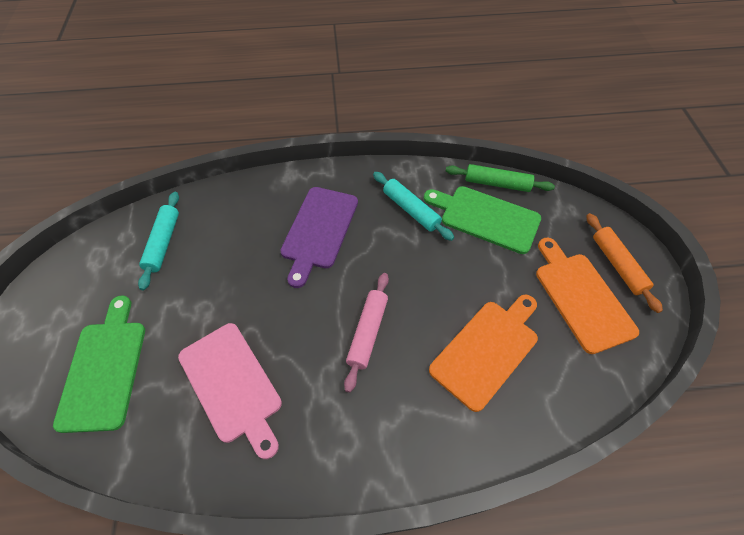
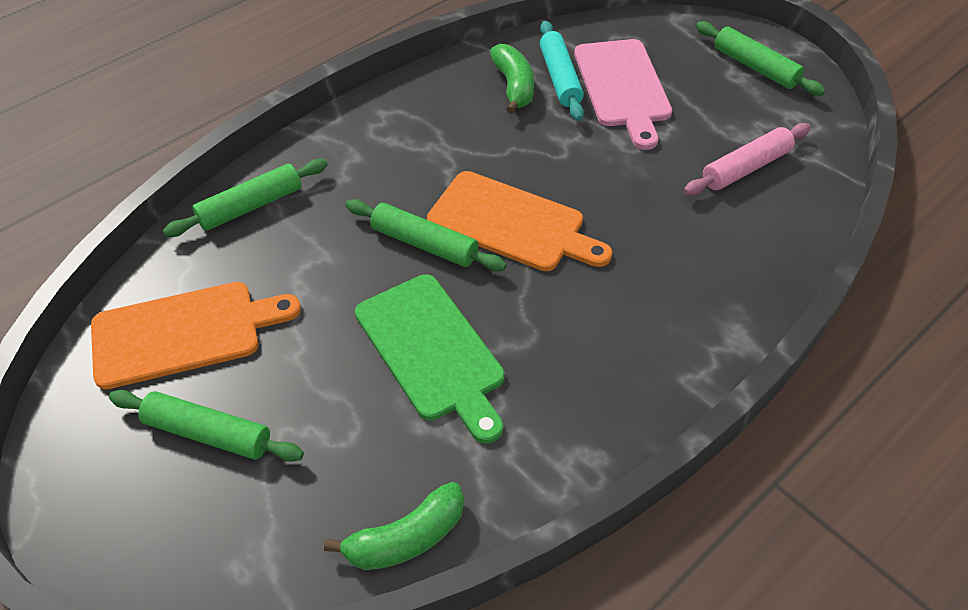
green banana: 0 -> 2
green cutting board: 2 -> 1
green rolling pin: 1 -> 4
orange rolling pin: 1 -> 0
purple cutting board: 1 -> 0
turquoise rolling pin: 2 -> 1

